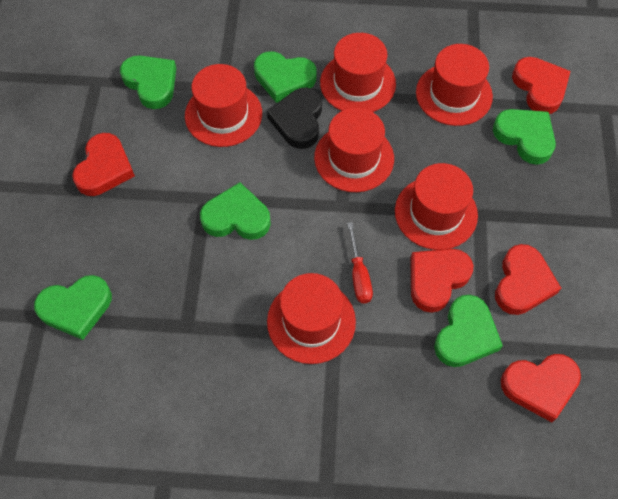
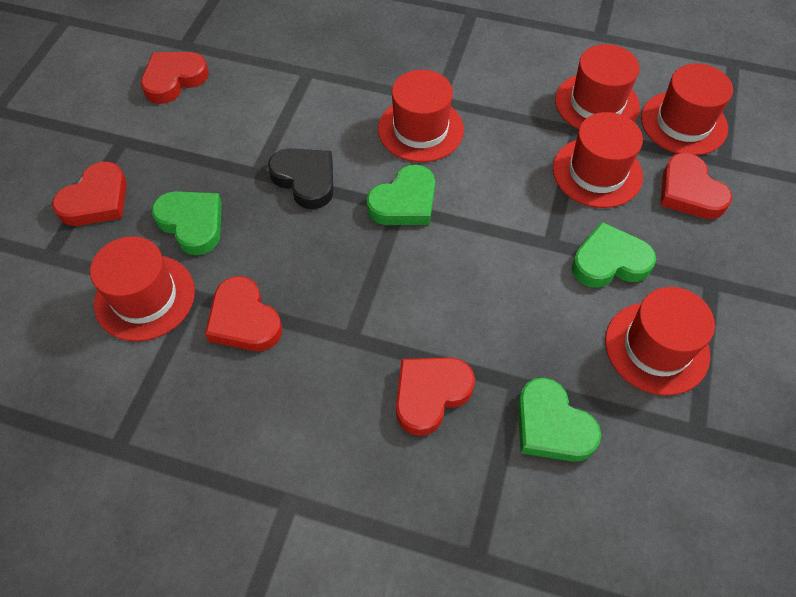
green heart: 6 -> 4
red screwdriver: 1 -> 0

